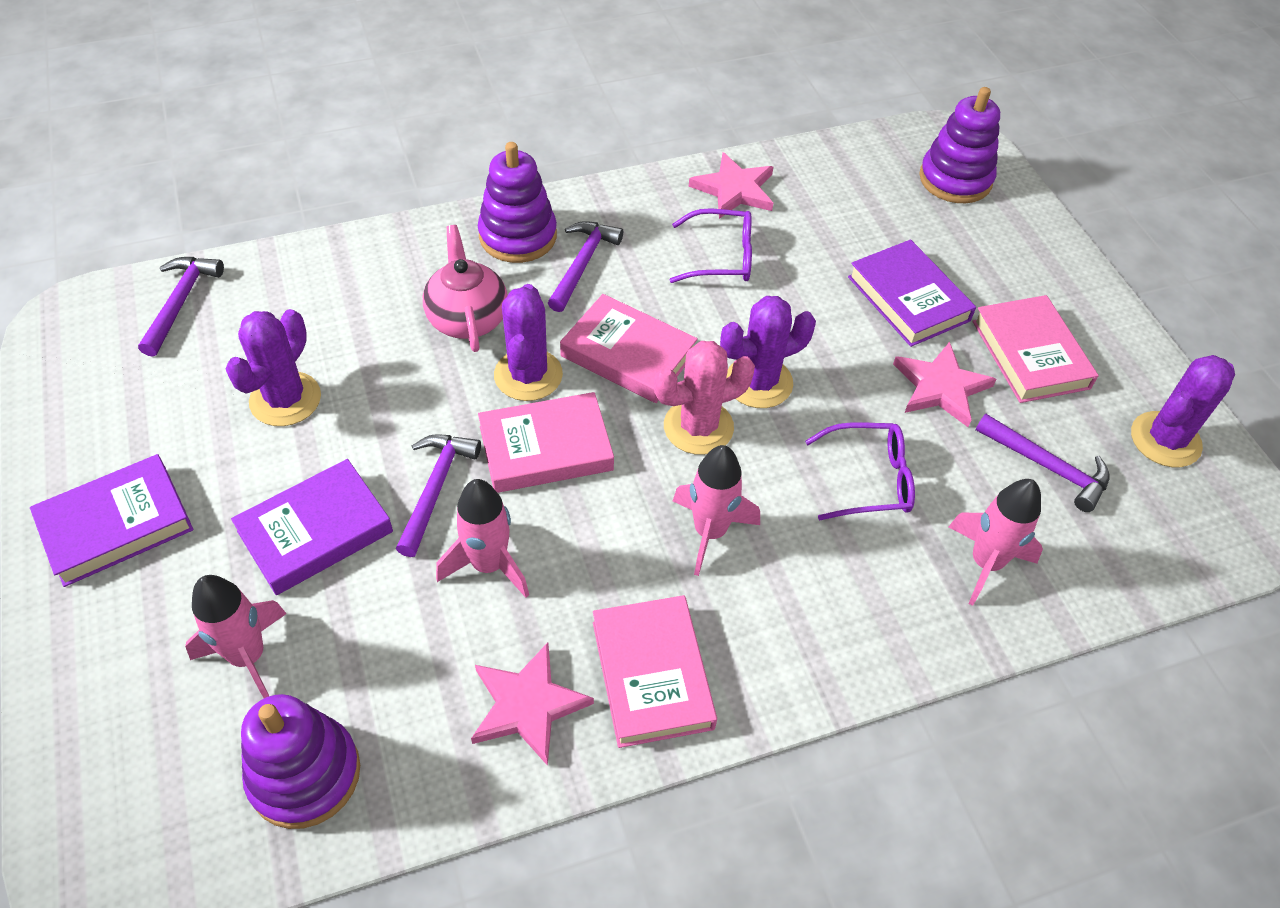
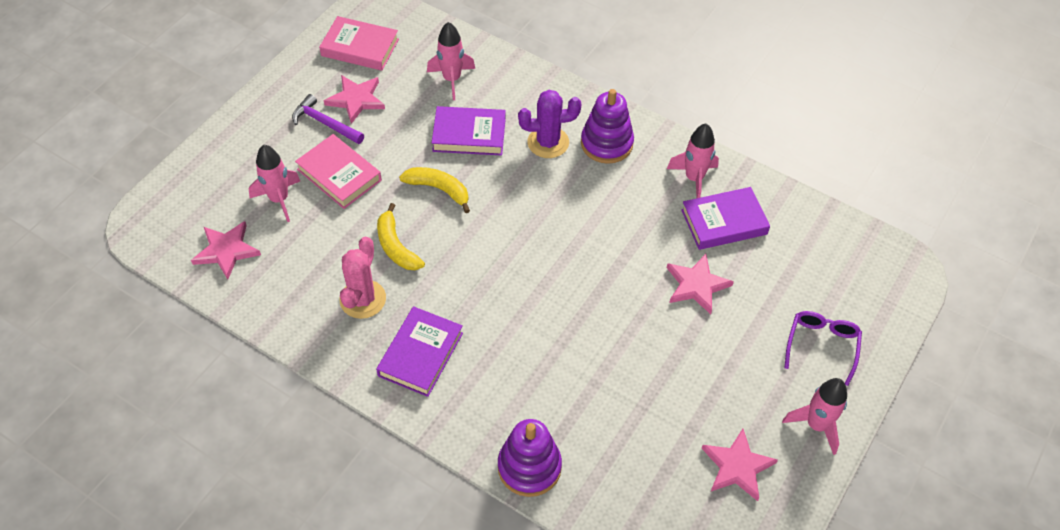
pink book: 4 -> 2
pink star: 3 -> 4
pink teapot: 1 -> 0
purple cactus: 4 -> 1
purple glasses: 2 -> 1
purple hammer: 4 -> 1
purple stacking toy: 3 -> 2
yellow banana: 0 -> 2

